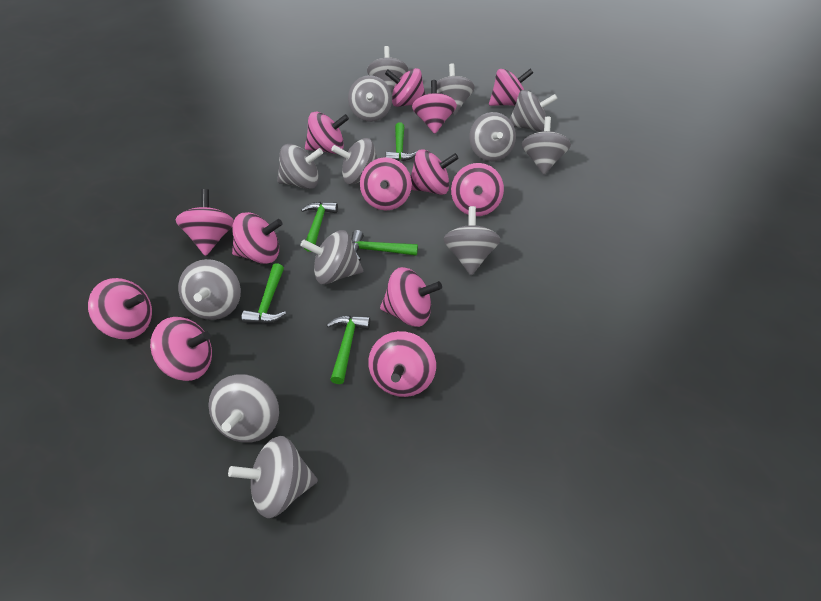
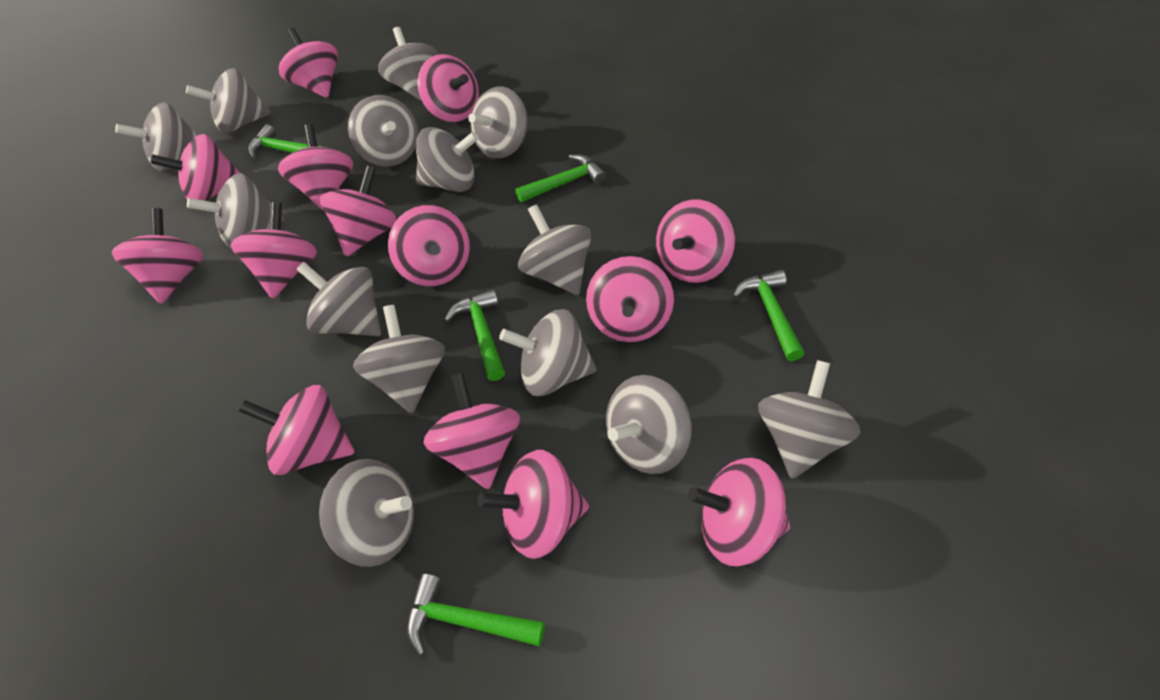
grey spinning top: 13 -> 14
pink spinning top: 13 -> 14

